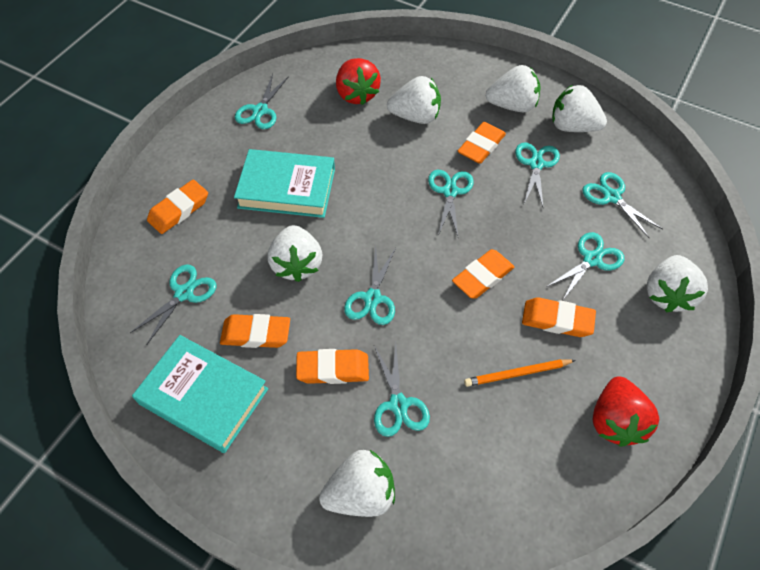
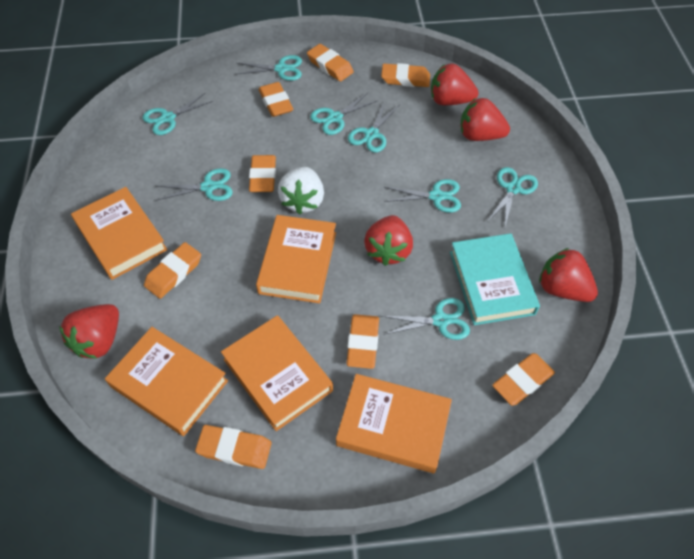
orange book: 0 -> 5
orange eraser: 6 -> 8
orange pencil: 1 -> 0
red strawberry: 2 -> 5
turquoise book: 2 -> 1
white strawberry: 6 -> 1

